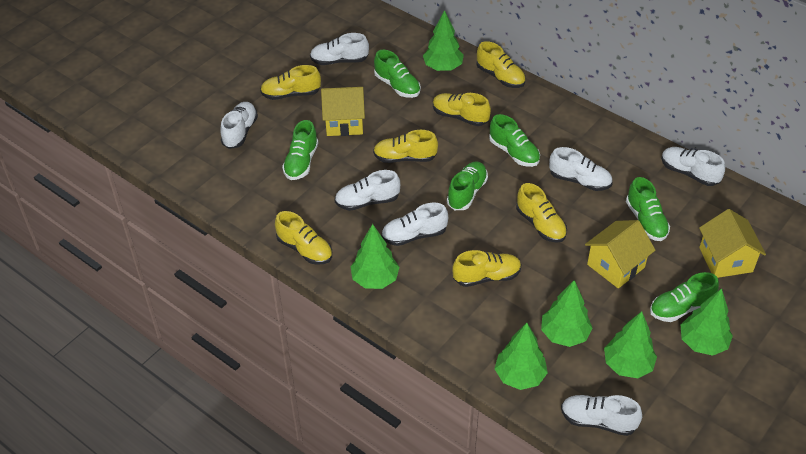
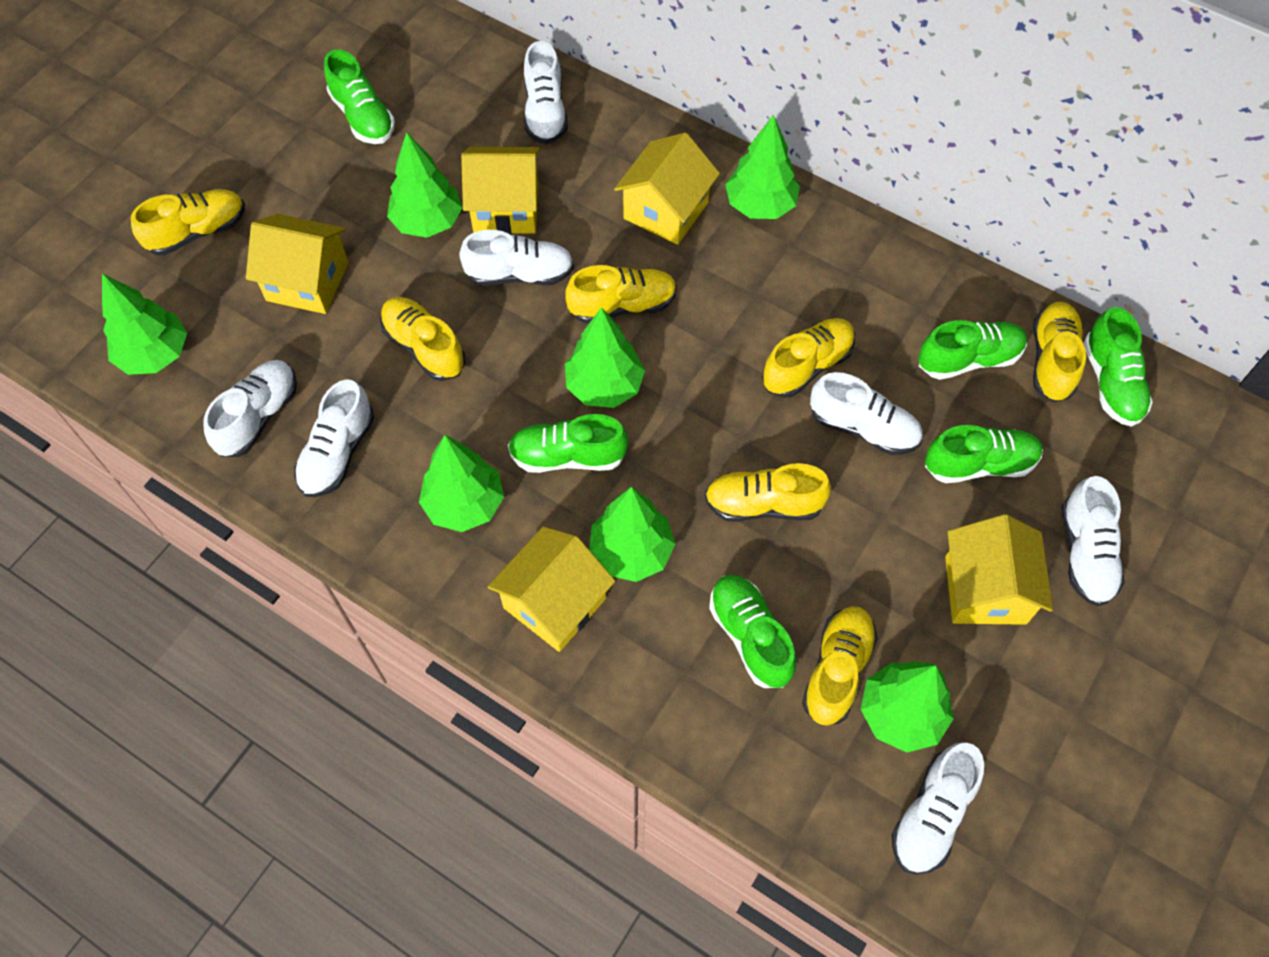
green tree: 6 -> 7
yellow house: 3 -> 5

